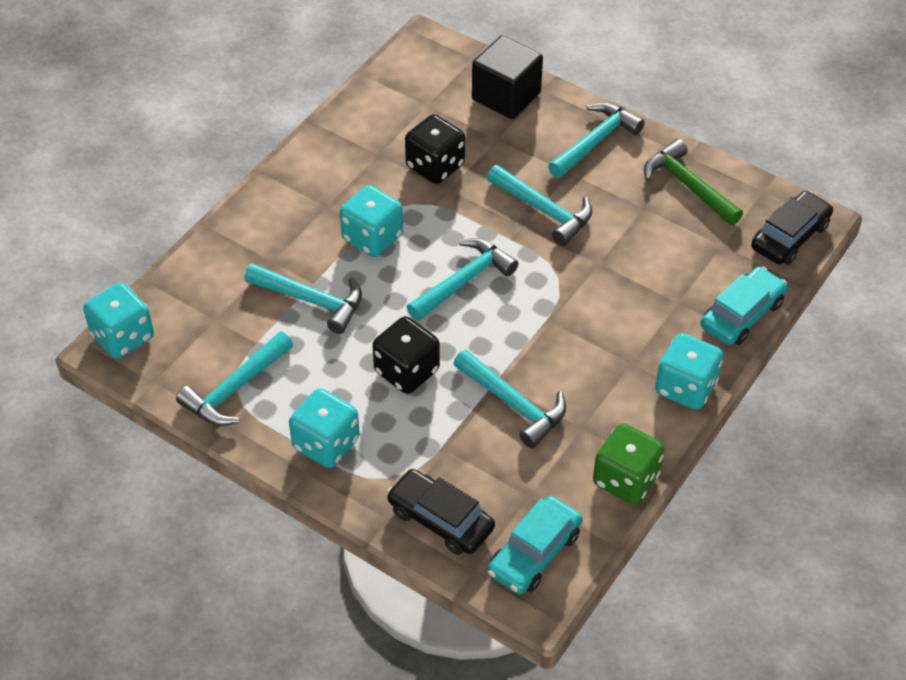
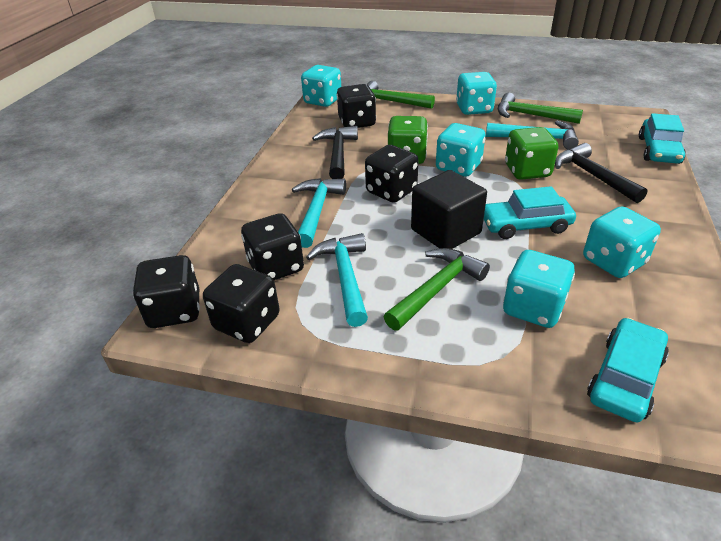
black car: 2 -> 0
black dice: 2 -> 5
black hammer: 0 -> 2
green dice: 1 -> 2
green hammer: 1 -> 3
turquoise car: 2 -> 3
turquoise dice: 4 -> 5
turquoise hammer: 6 -> 3

